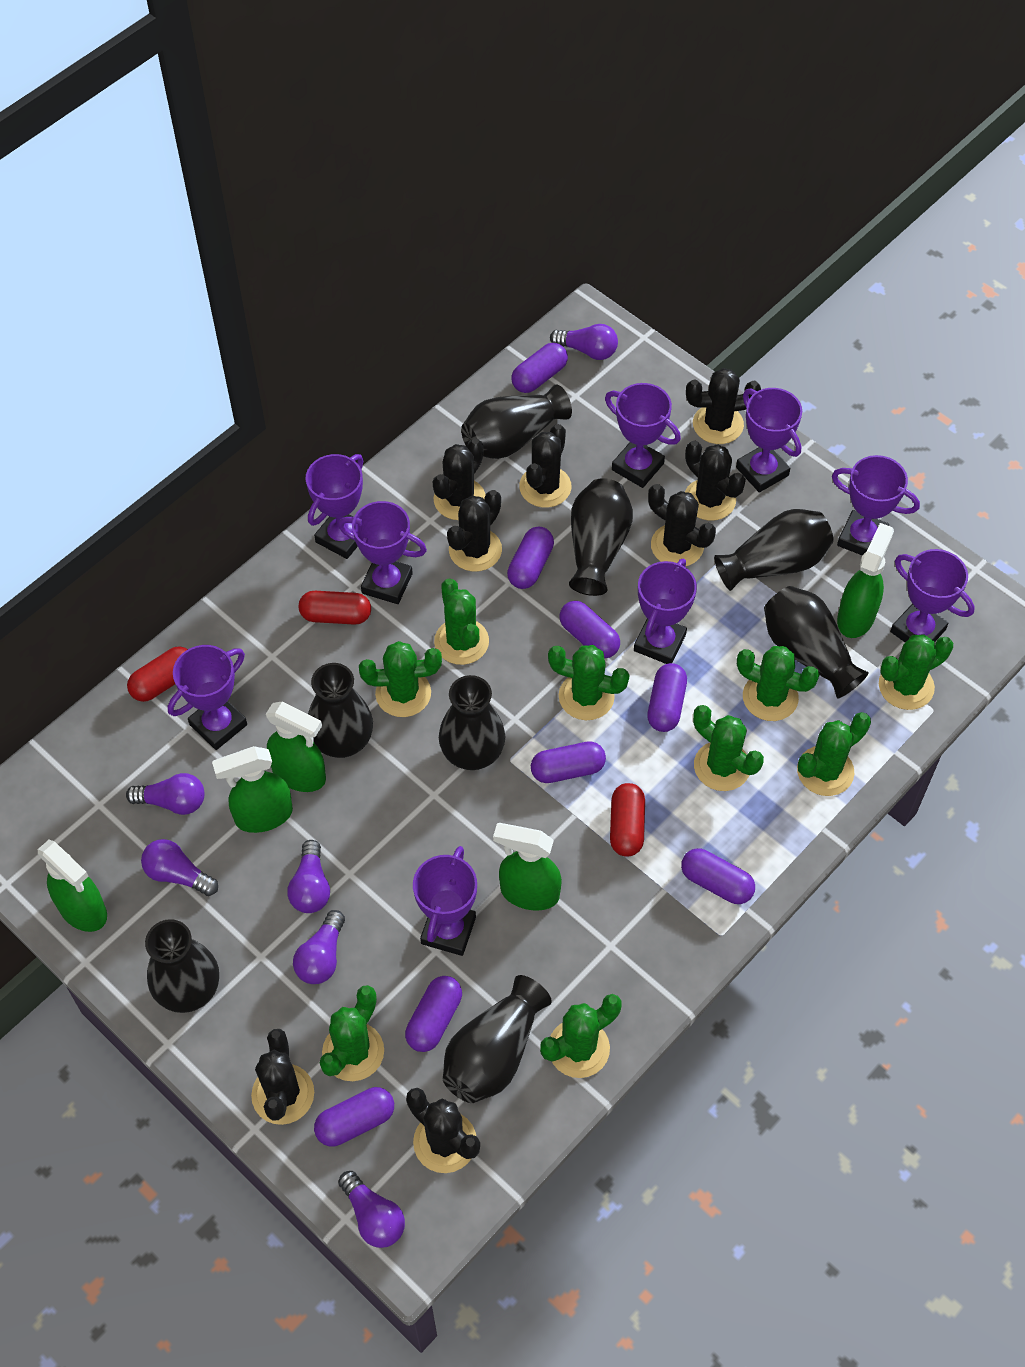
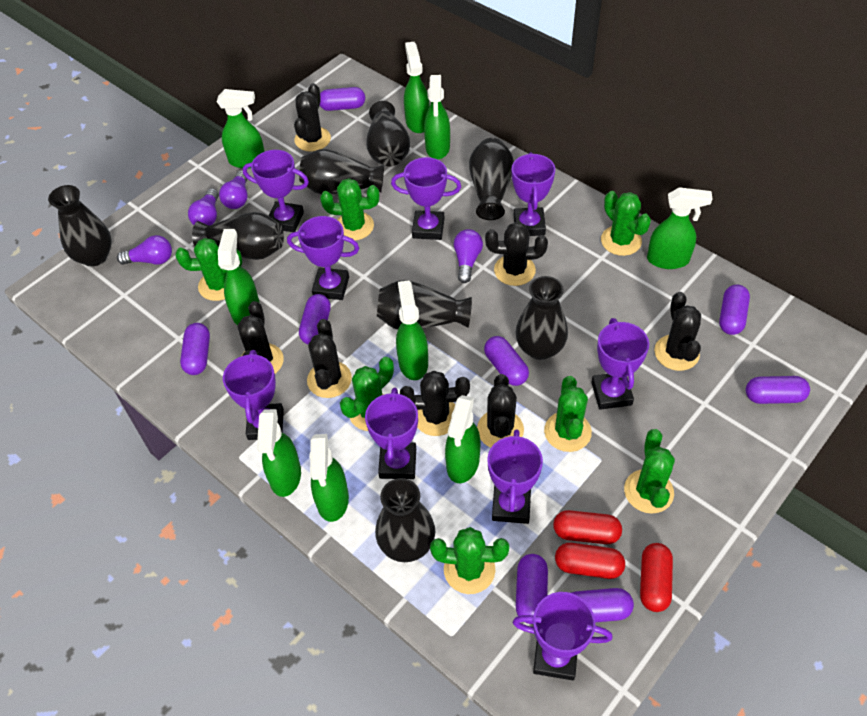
black cactus: 8 -> 7
green cactus: 9 -> 7
green spray bottle: 5 -> 9
purple light bulb: 6 -> 4

